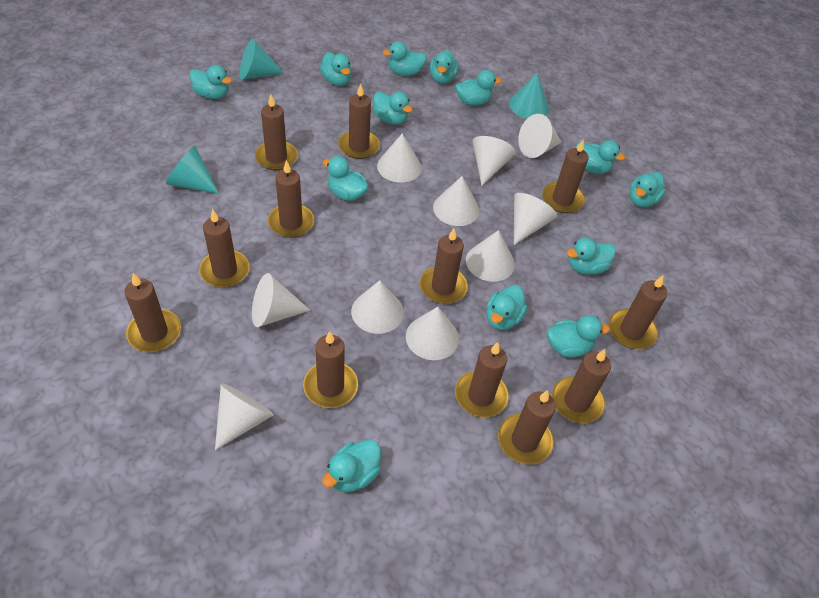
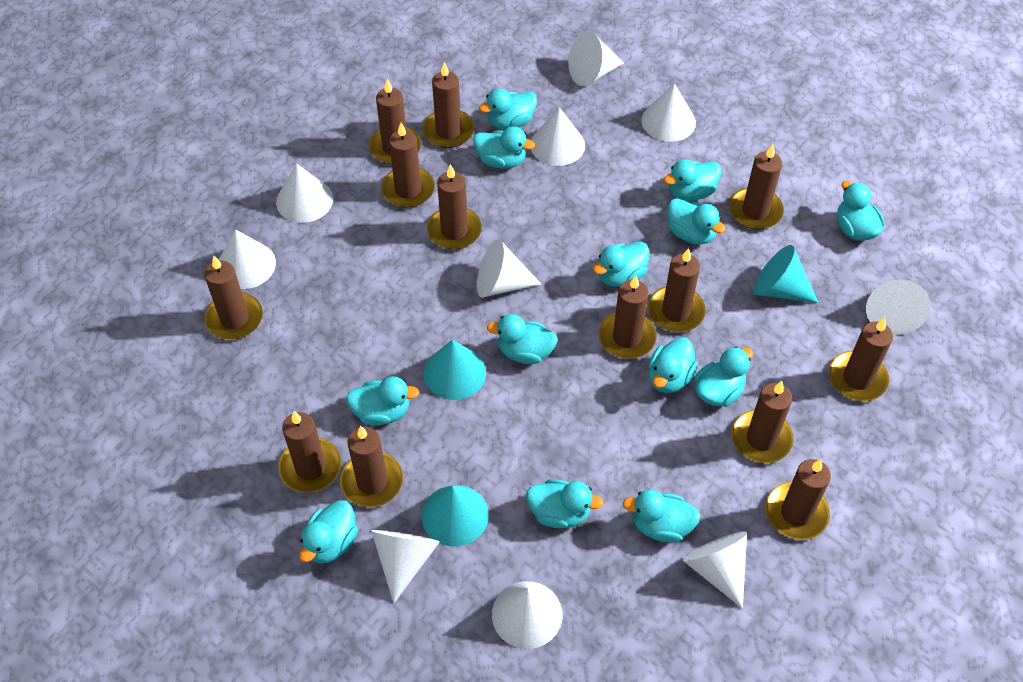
brown candle: 12 -> 13

